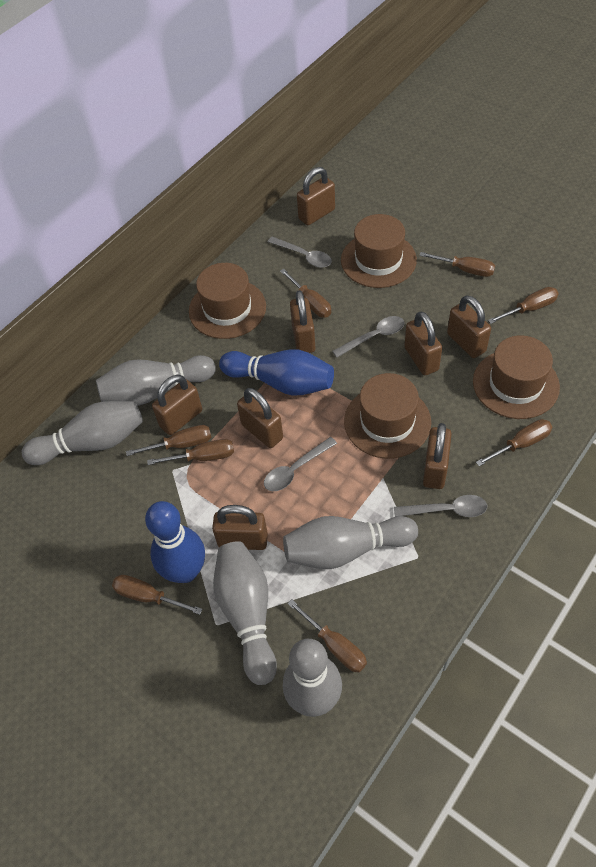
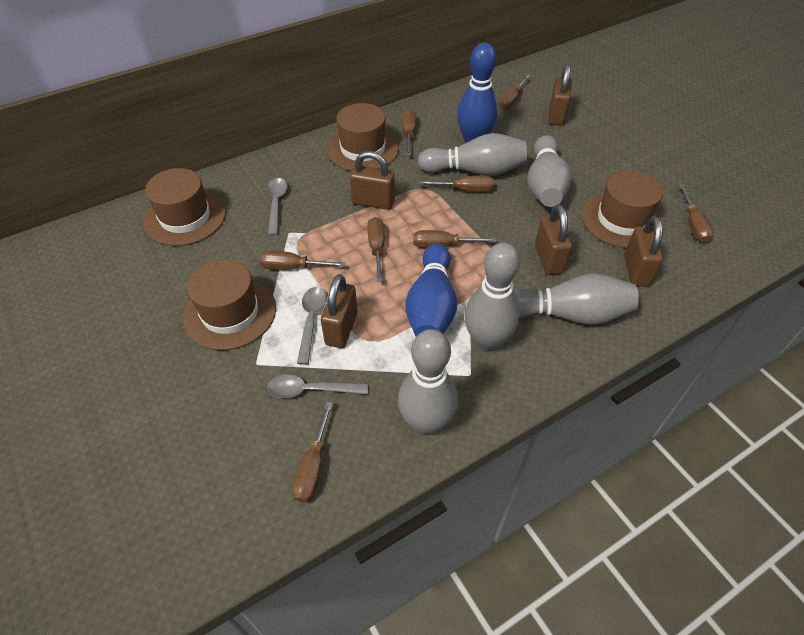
brown padlock: 8 -> 5
grey spoon: 4 -> 3

